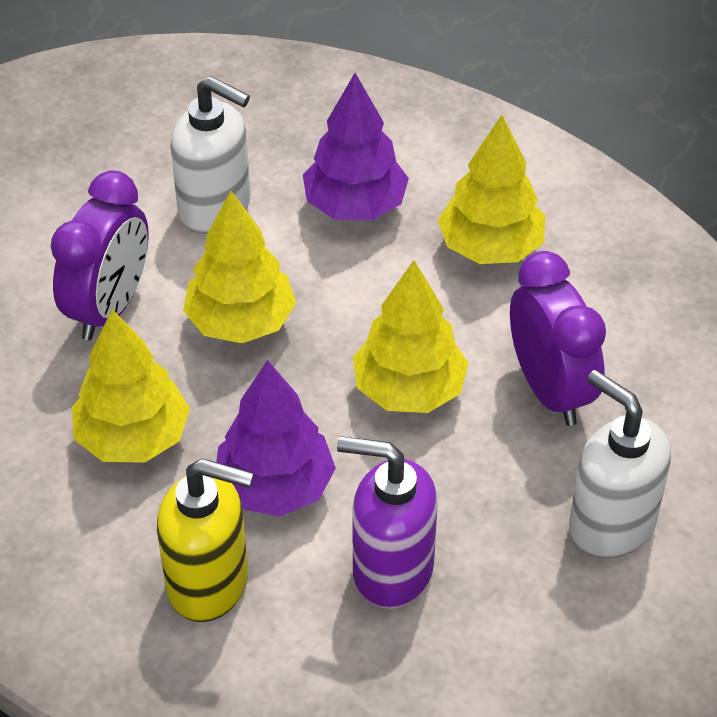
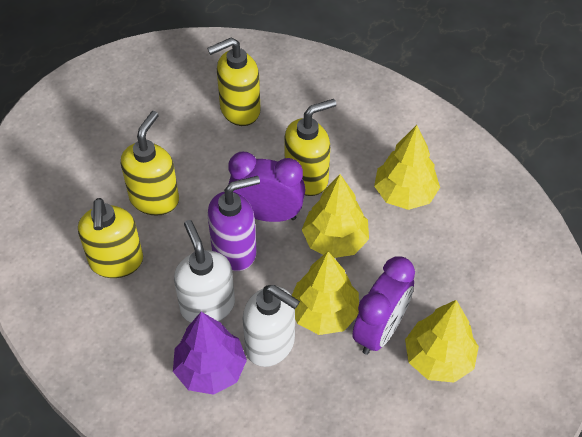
purple tree: 2 -> 1
yellow soap dispenser: 1 -> 4

